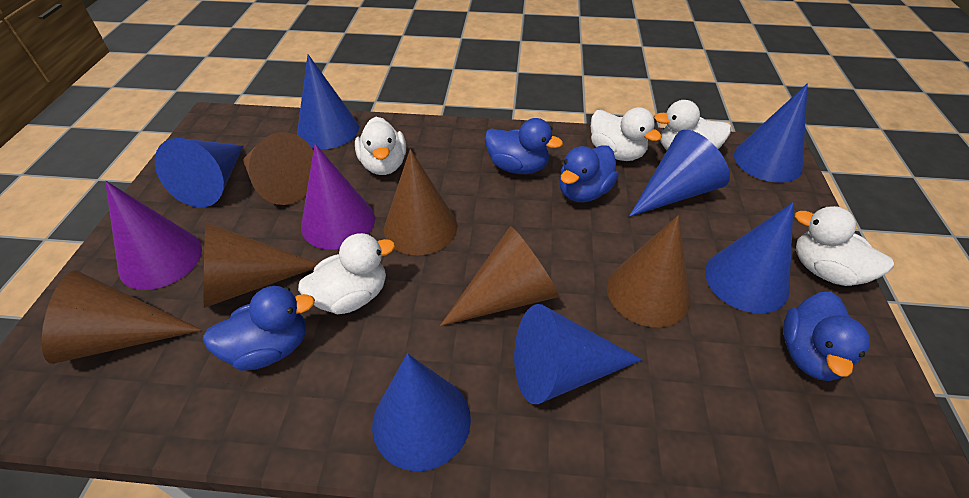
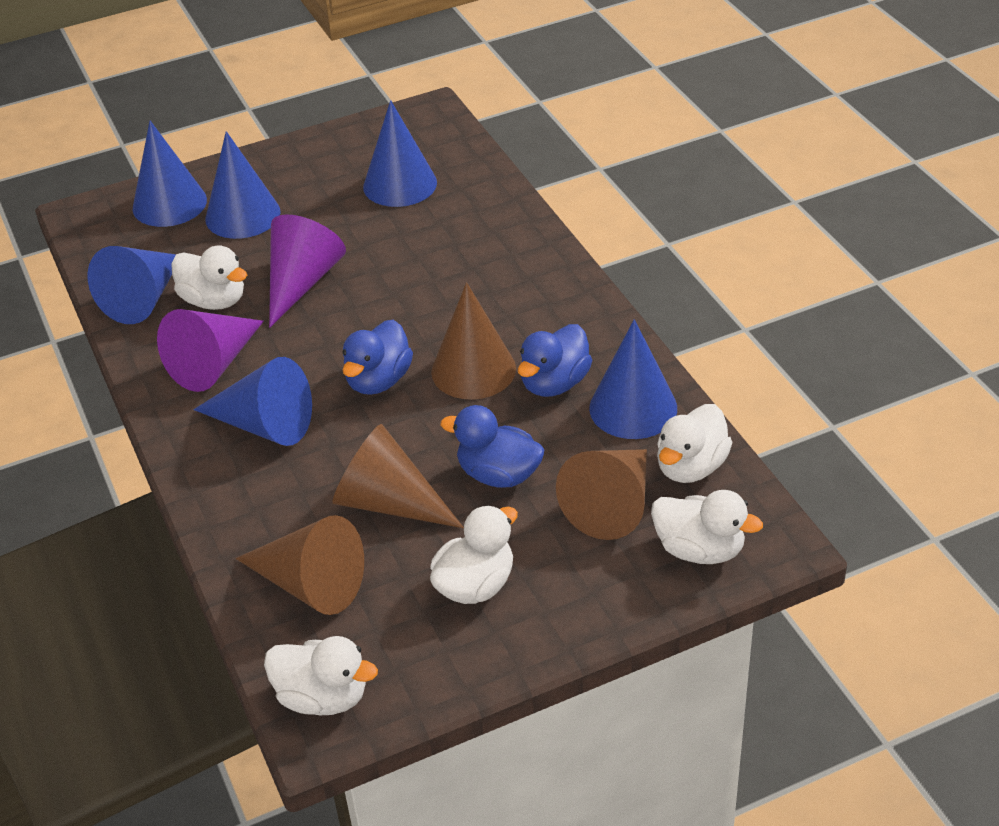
blue cone: 7 -> 6
blue duck: 4 -> 3
brown cone: 6 -> 4

